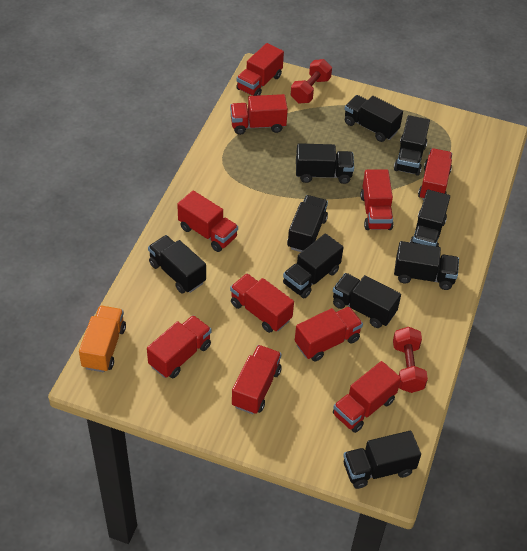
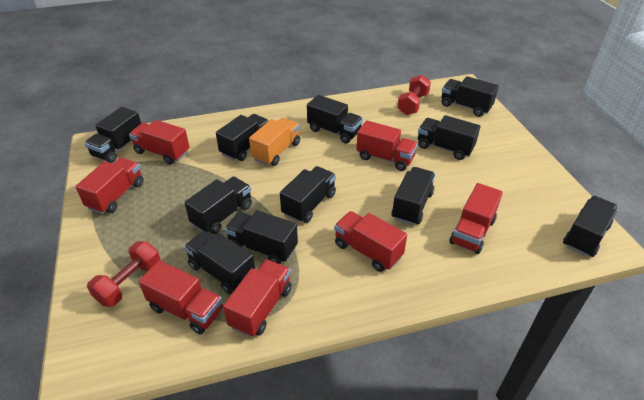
black truck: 10 -> 11
red truck: 10 -> 7

